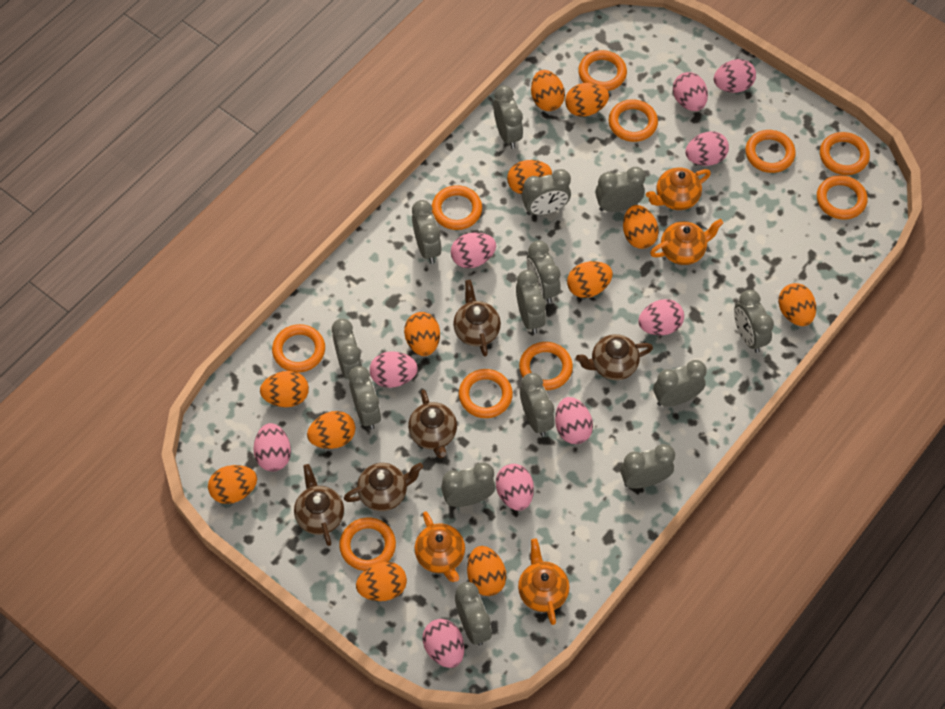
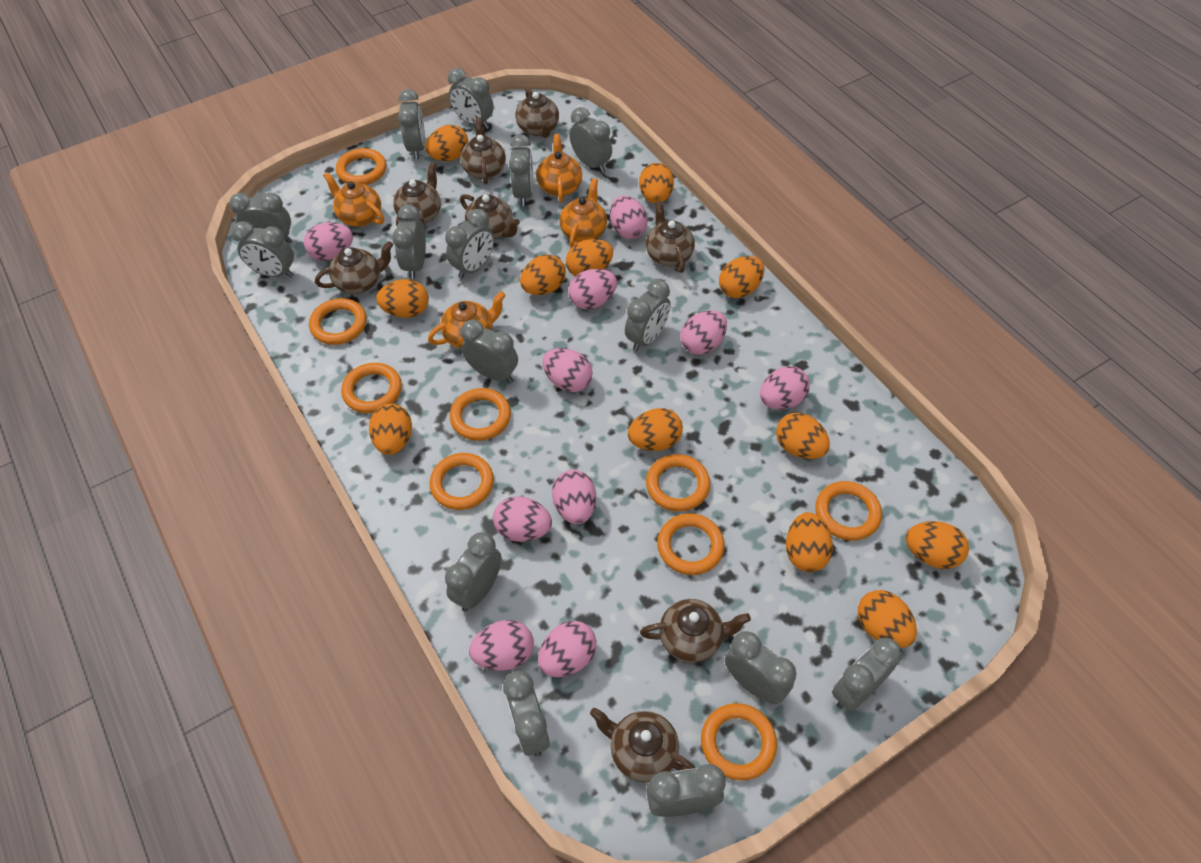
brown teapot: 5 -> 8
grey clock: 14 -> 15
orange ring: 10 -> 9

